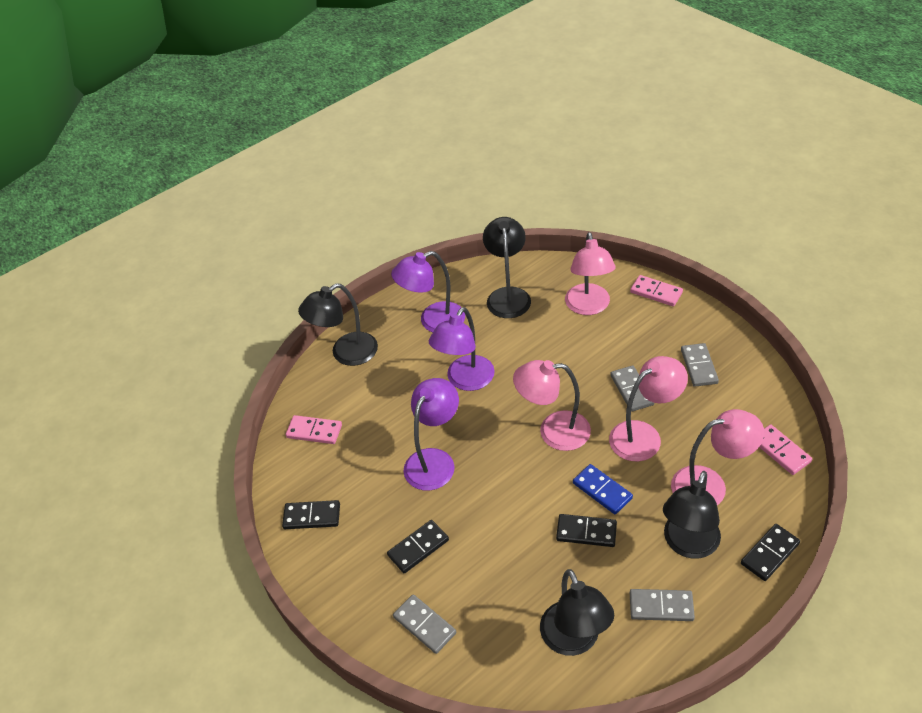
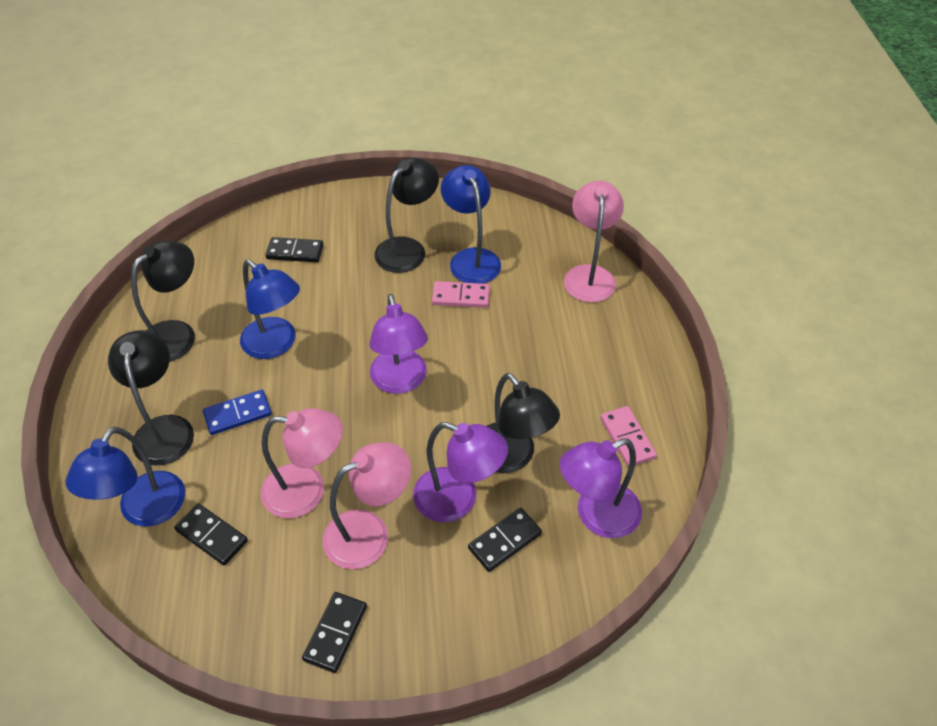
blue lamp: 0 -> 3
grey domino: 4 -> 0
pink domino: 3 -> 2
pink lamp: 4 -> 3

